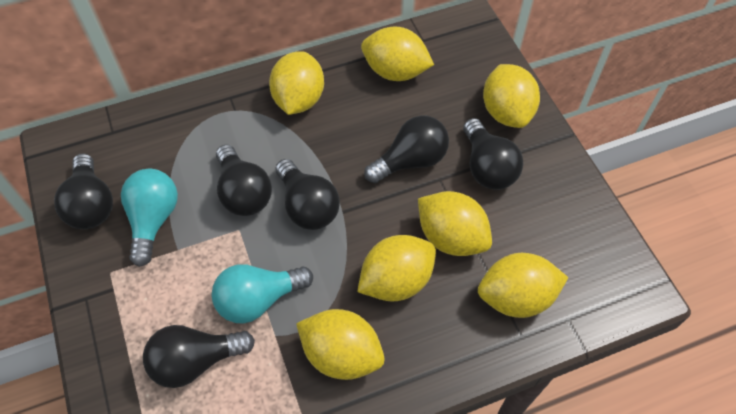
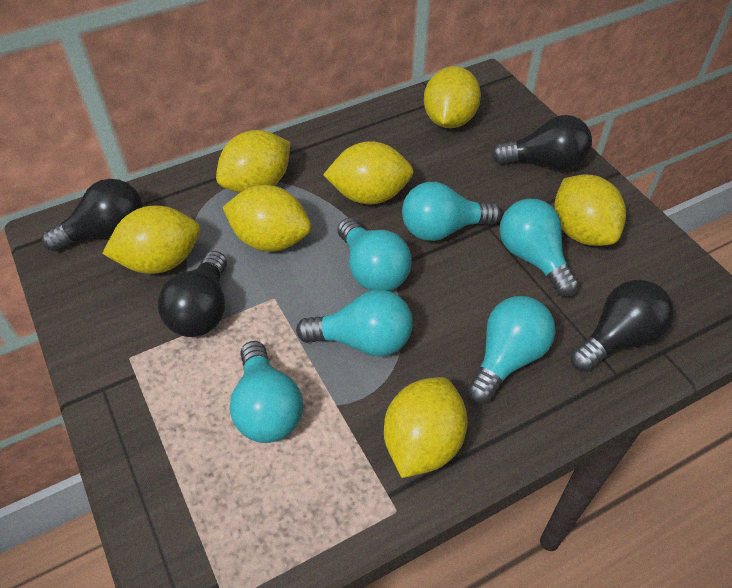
black light bulb: 6 -> 4
turquoise light bulb: 2 -> 6

